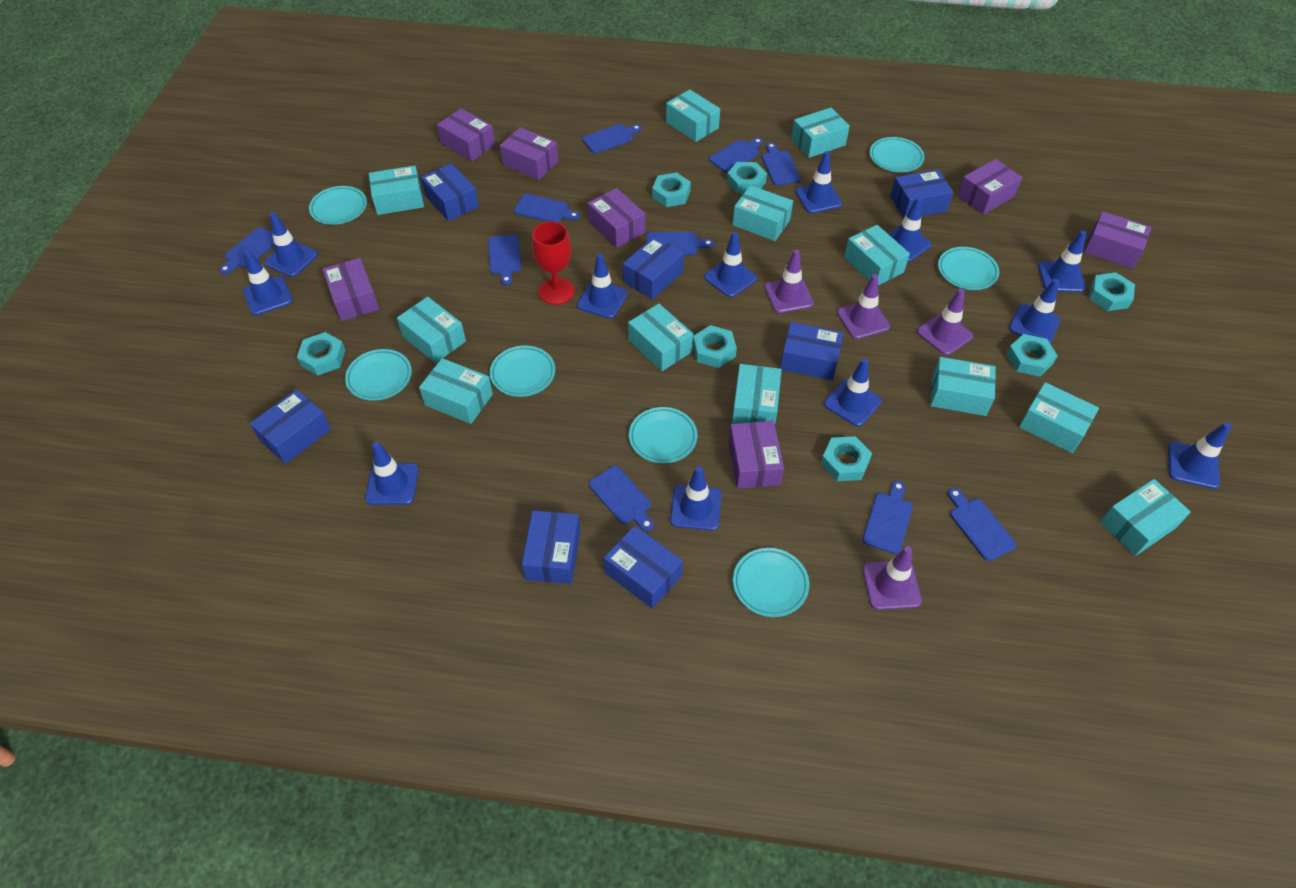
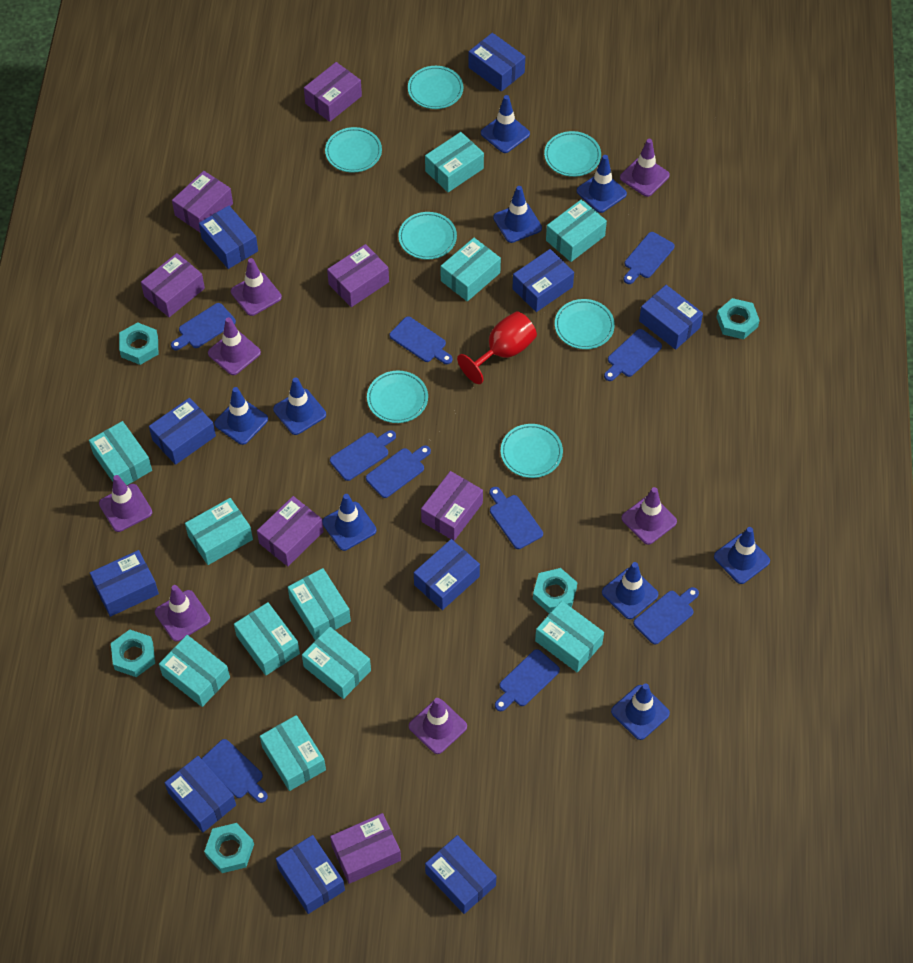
blue box: 7 -> 10
blue traffic cone: 12 -> 9
purple traffic cone: 4 -> 7
turquoise box: 12 -> 11
turquoise nut: 7 -> 5

